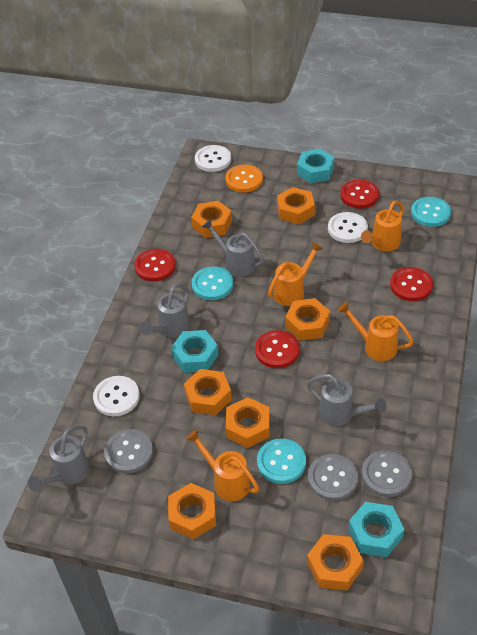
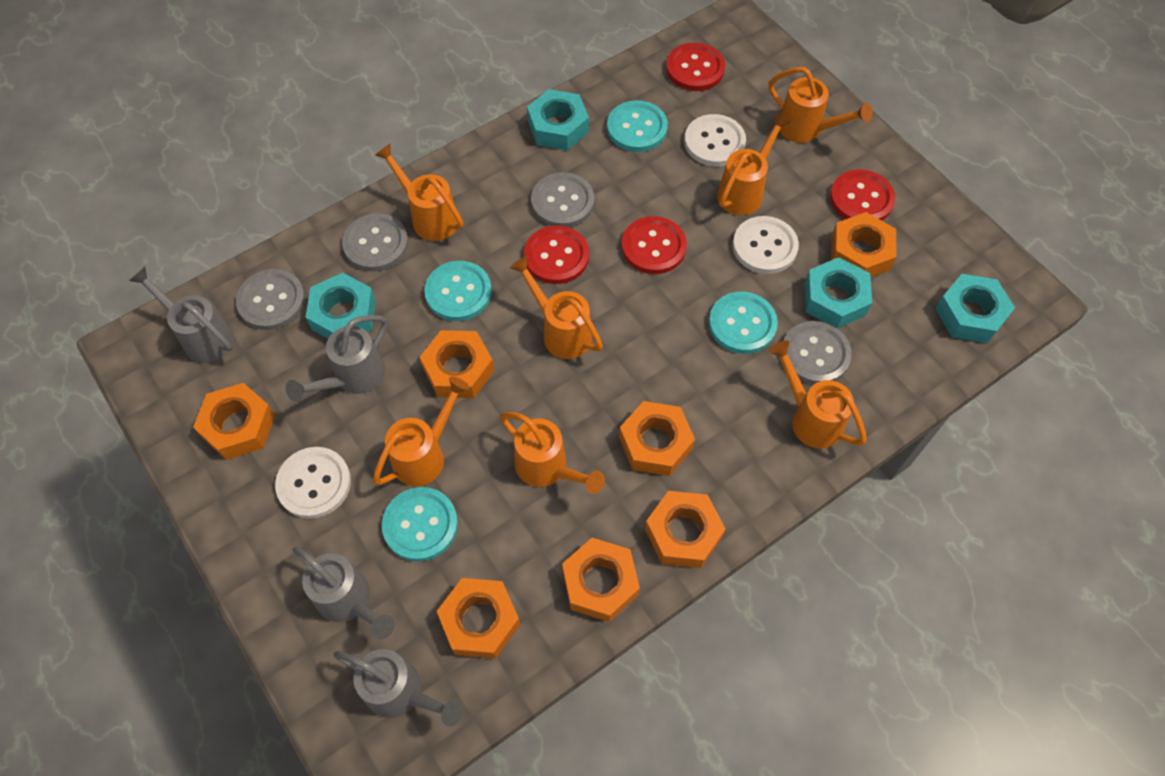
grey button: 3 -> 4
orange button: 1 -> 0
orange watering can: 4 -> 7
turquoise button: 3 -> 4
turquoise nut: 3 -> 4

